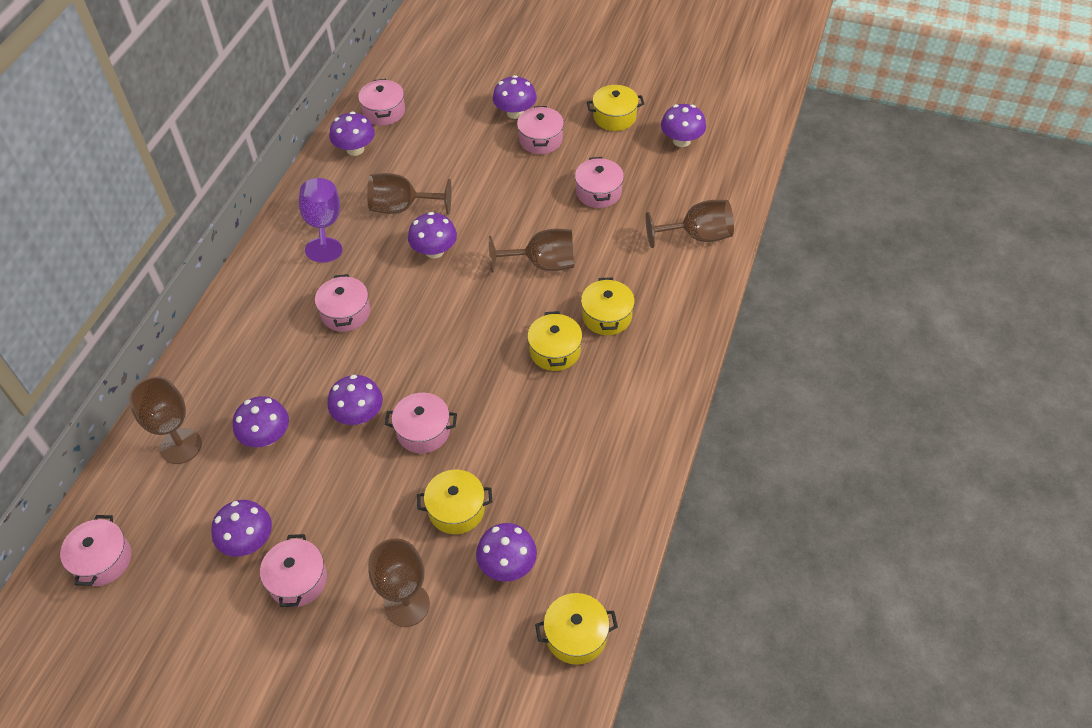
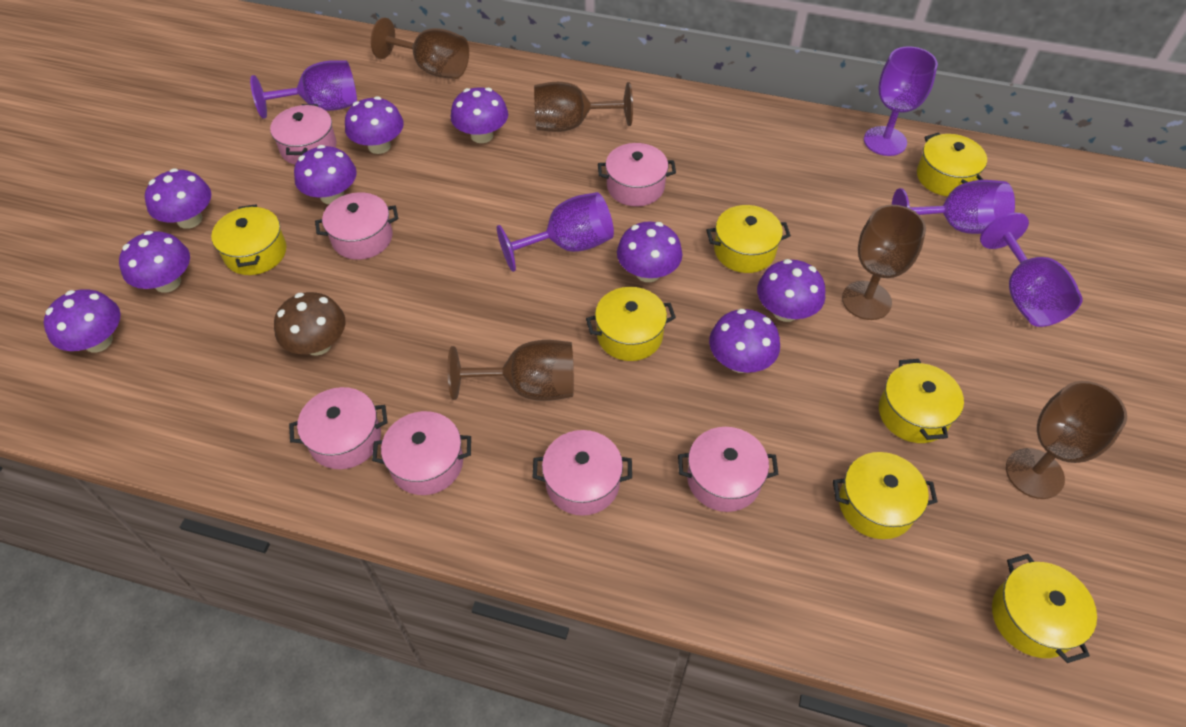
brown mushroom: 0 -> 1
purple goblet: 1 -> 5
purple mushroom: 8 -> 9
yellow pot: 5 -> 7

